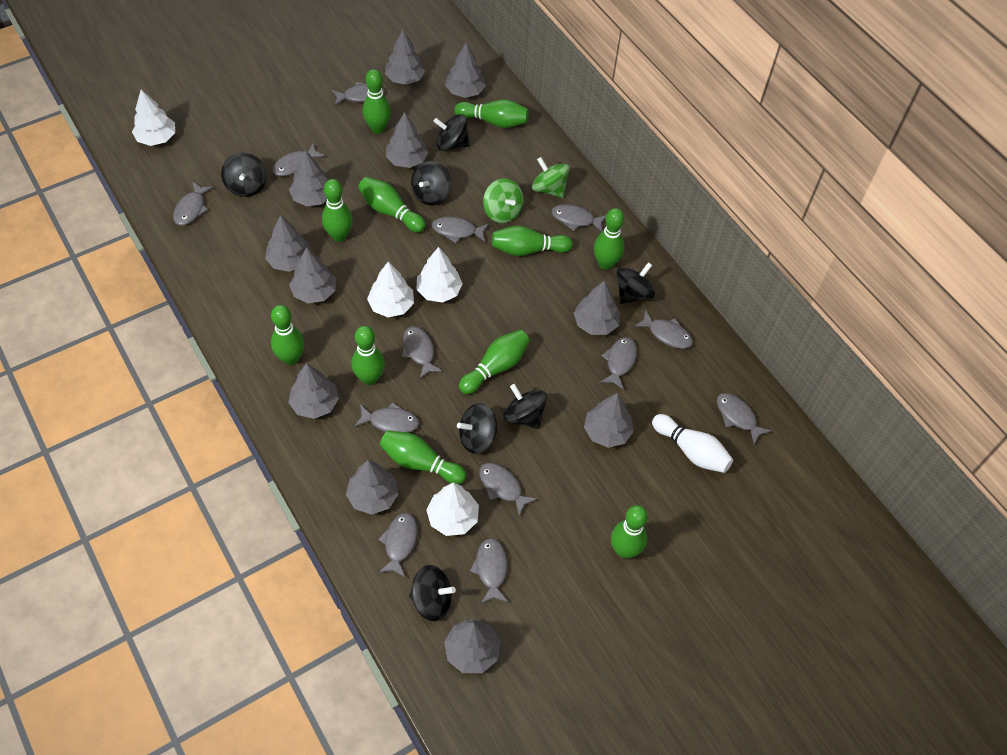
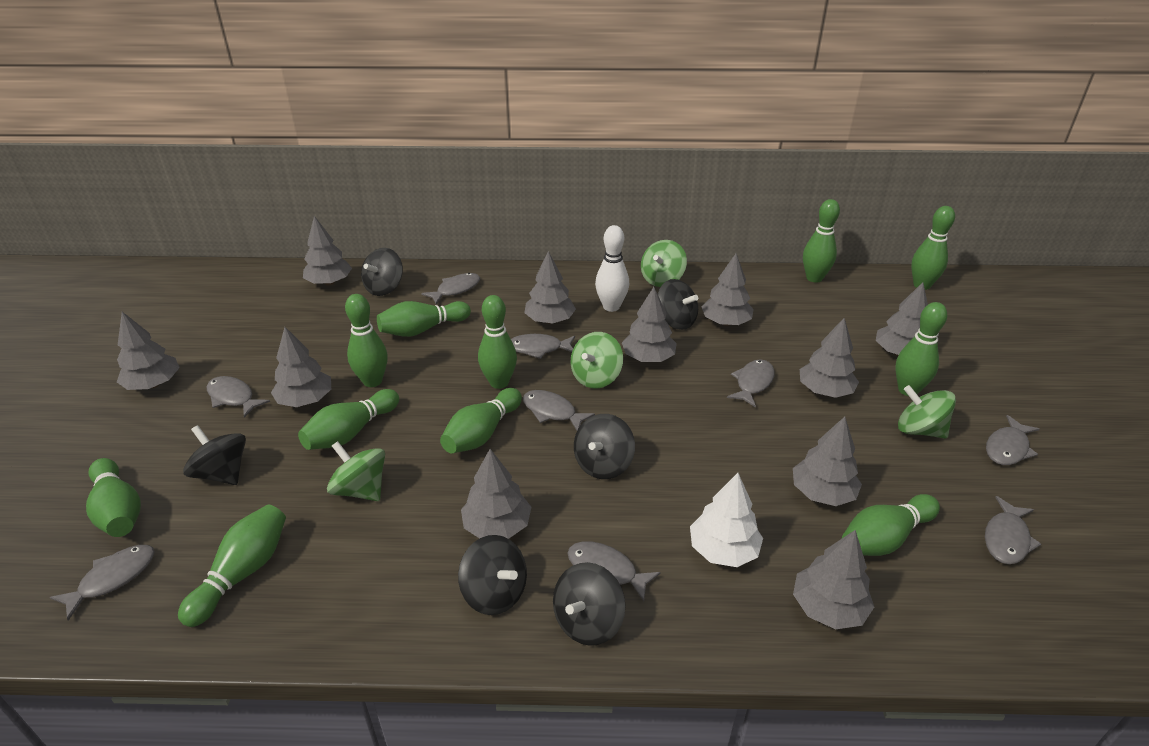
black spinning top: 7 -> 6
green spinning top: 2 -> 4
grey fish: 13 -> 9
white tree: 4 -> 1

